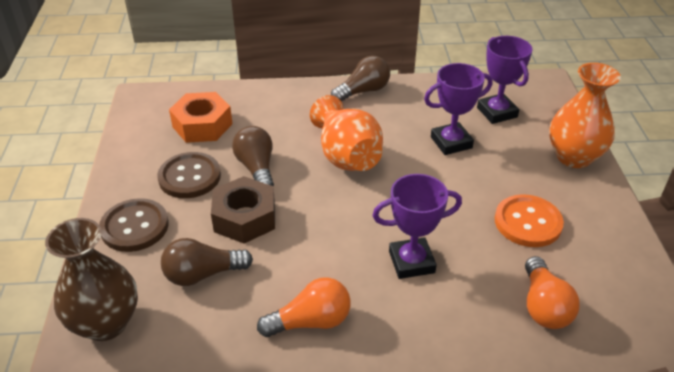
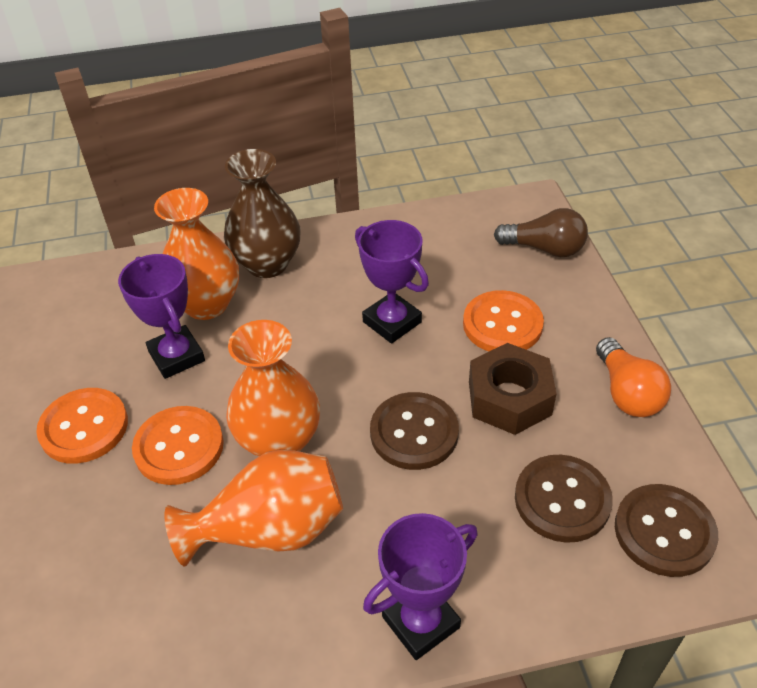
brown button: 2 -> 3
brown light bulb: 3 -> 1
orange button: 1 -> 3
orange light bulb: 2 -> 1
orange nut: 1 -> 0
orange vase: 2 -> 3

